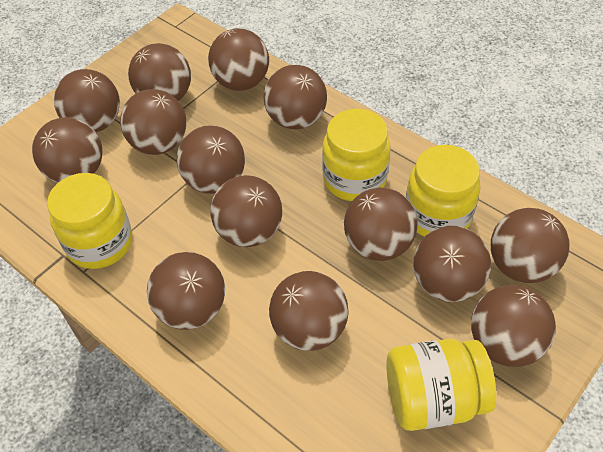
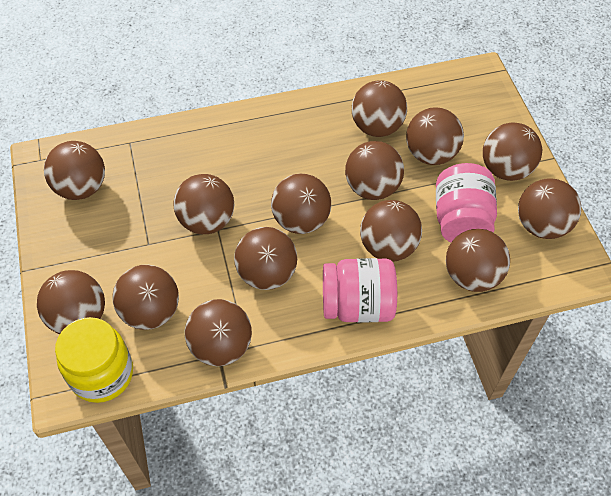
pink jar: 0 -> 2
yellow jar: 4 -> 1

